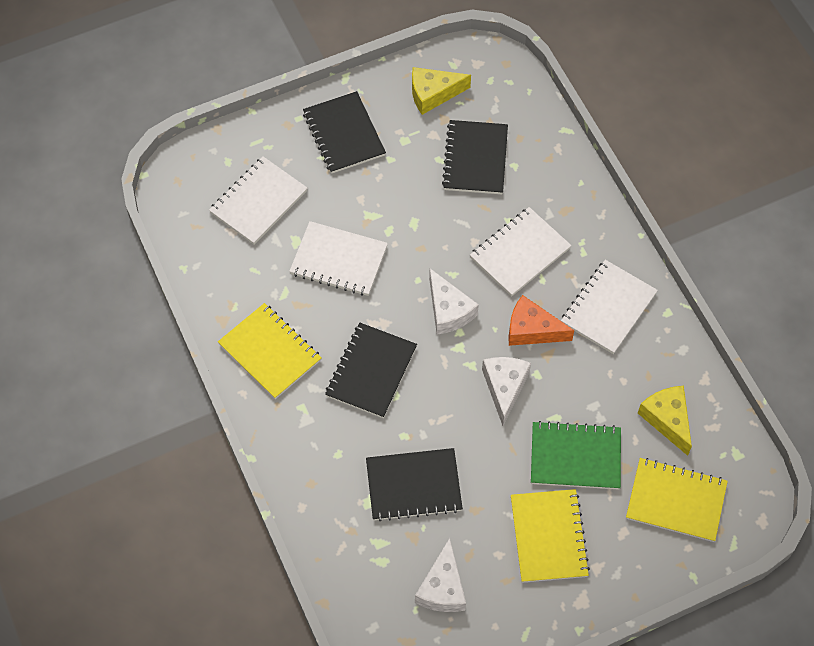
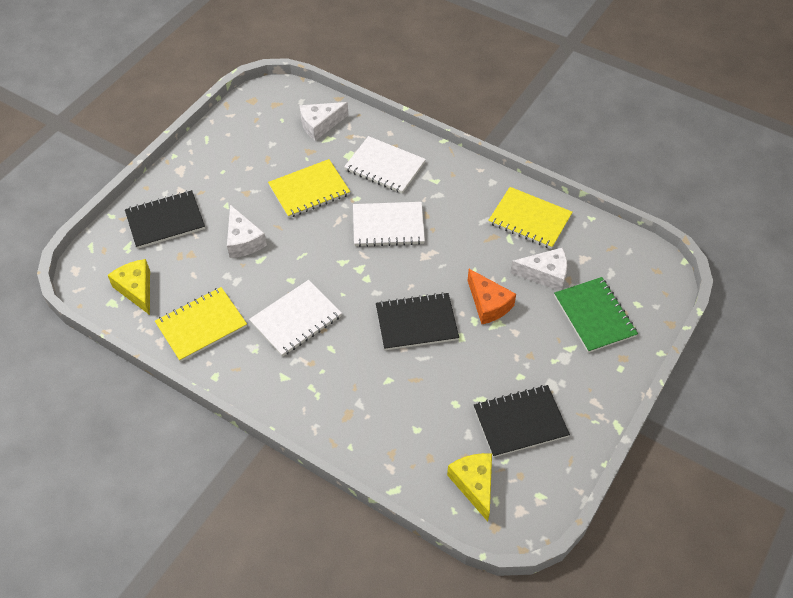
black notebook: 4 -> 3
white notebook: 4 -> 3

